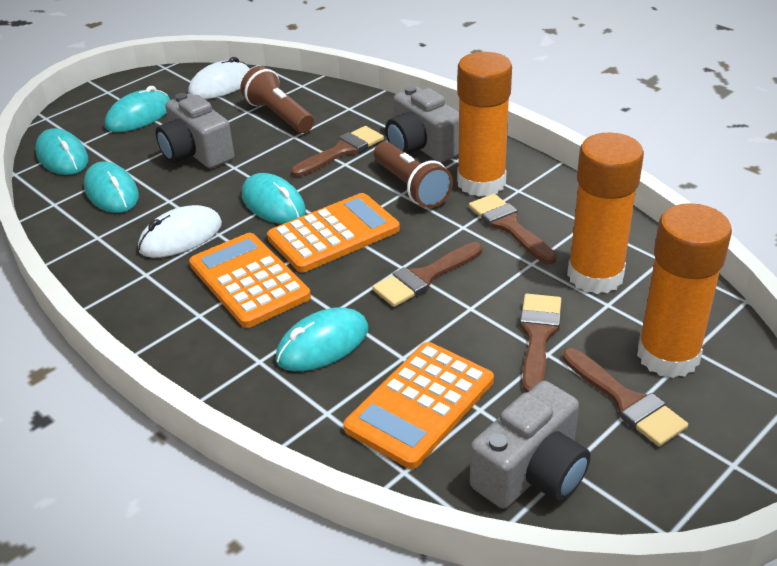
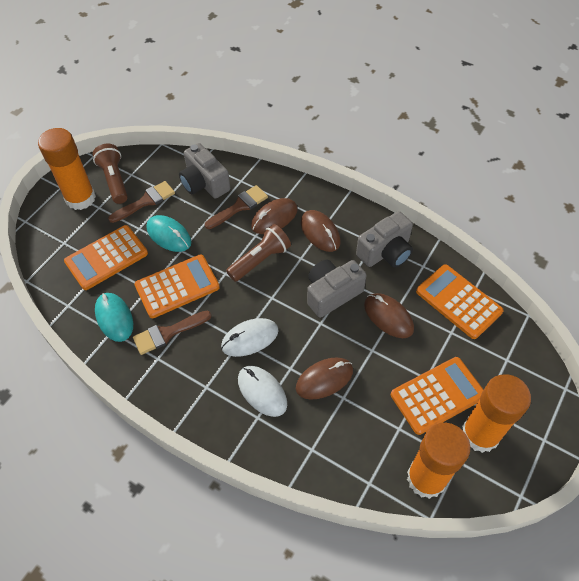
brown brush: 5 -> 3
brown mouse: 0 -> 4
orange calculator: 3 -> 4
turquoise mouse: 5 -> 2

